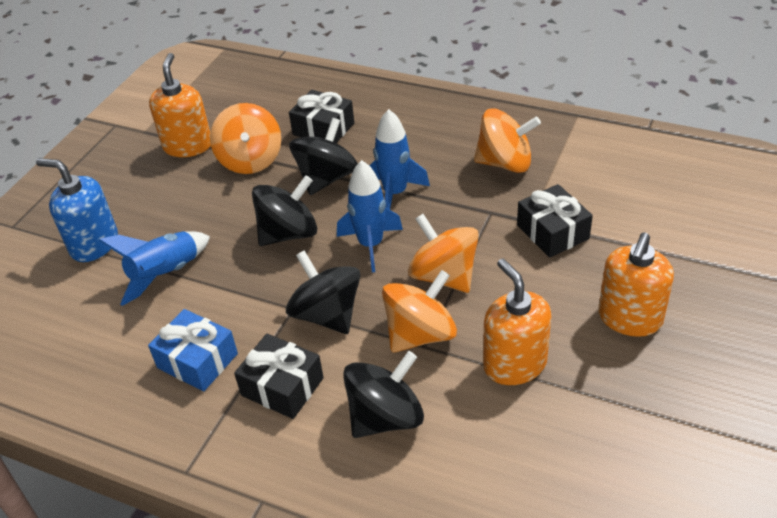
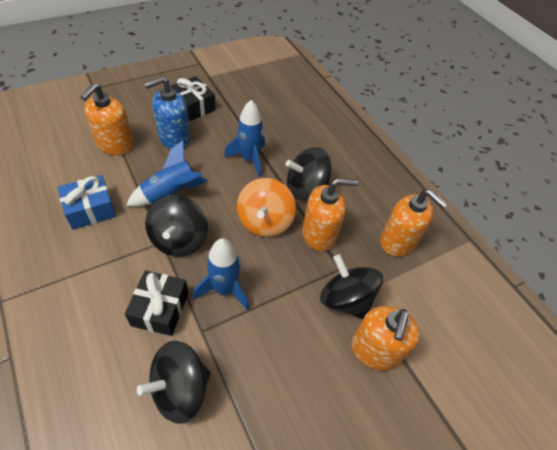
black gift: 3 -> 2
orange soap dispenser: 3 -> 4
orange spinning top: 4 -> 1

